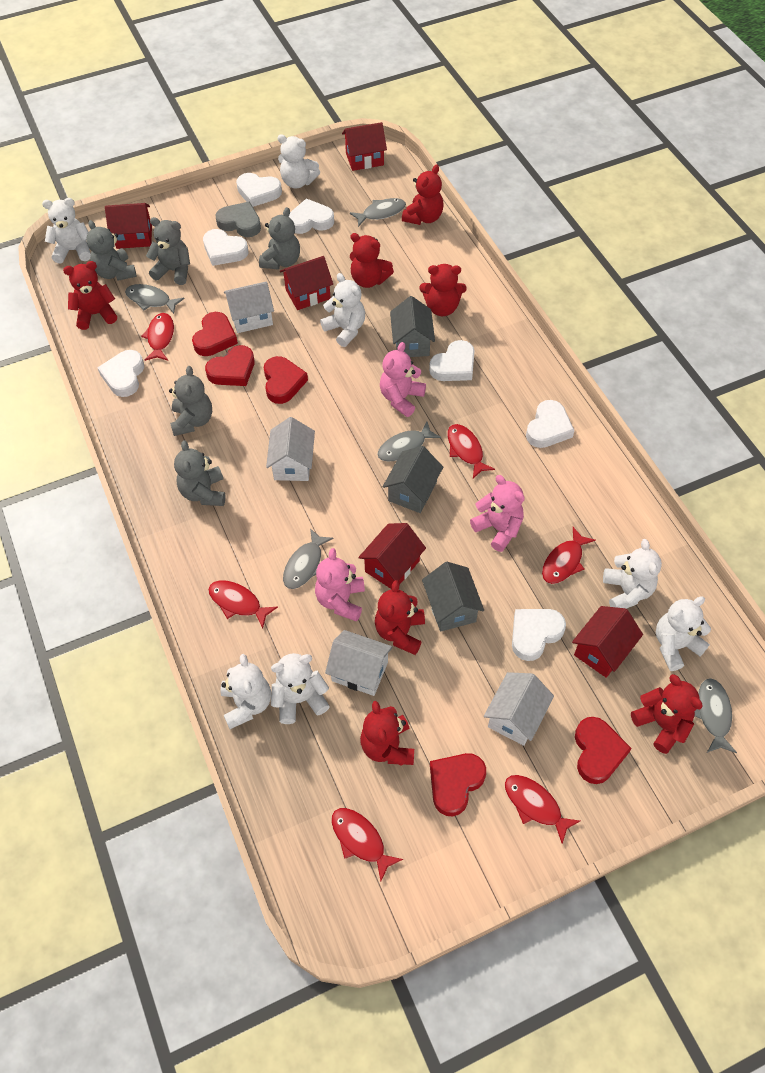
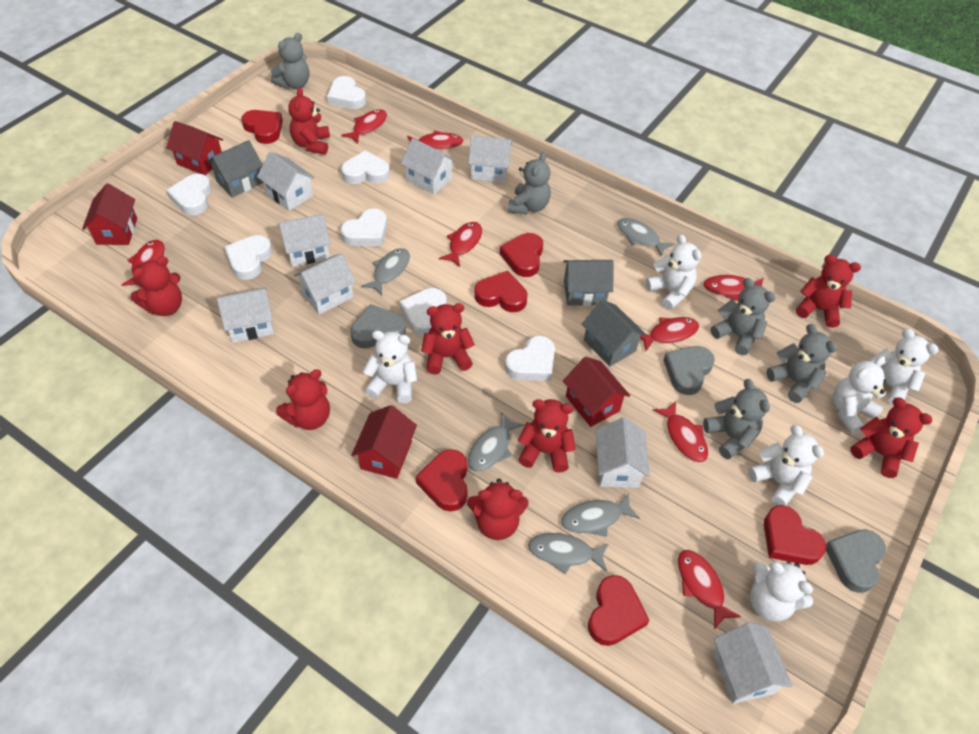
grey heart: 1 -> 3
pink teddy bear: 3 -> 0
red fish: 6 -> 8
red heart: 5 -> 6
red house: 5 -> 4
red teddy bear: 7 -> 8
white house: 4 -> 8
white teddy bear: 7 -> 6

